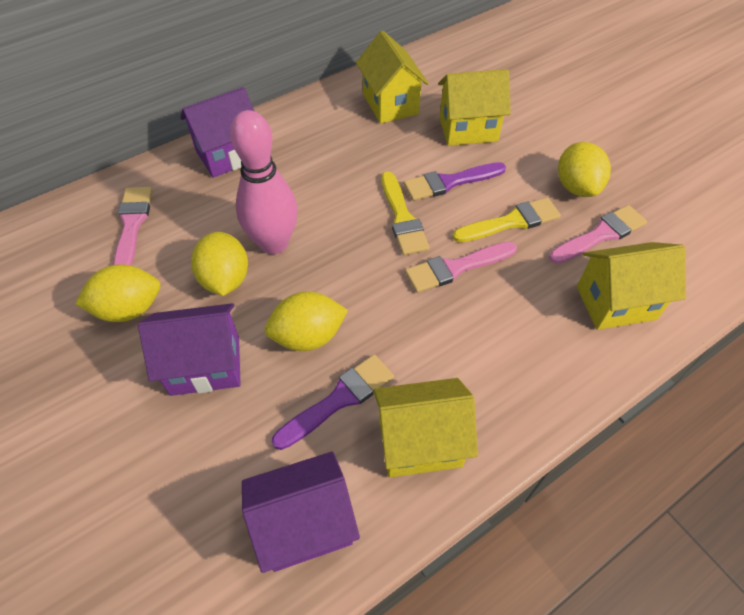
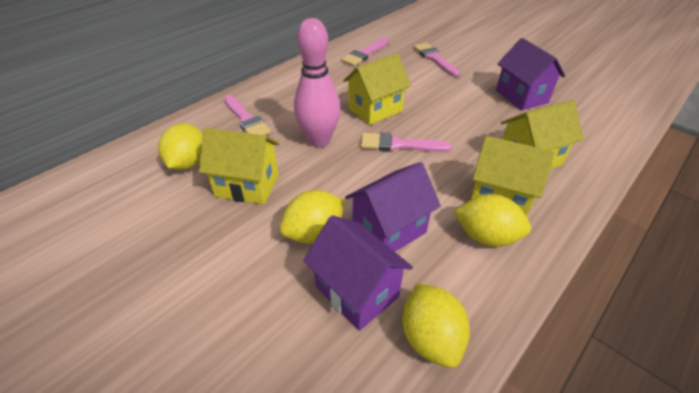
pink brush: 3 -> 4
purple brush: 2 -> 0
yellow brush: 2 -> 0

